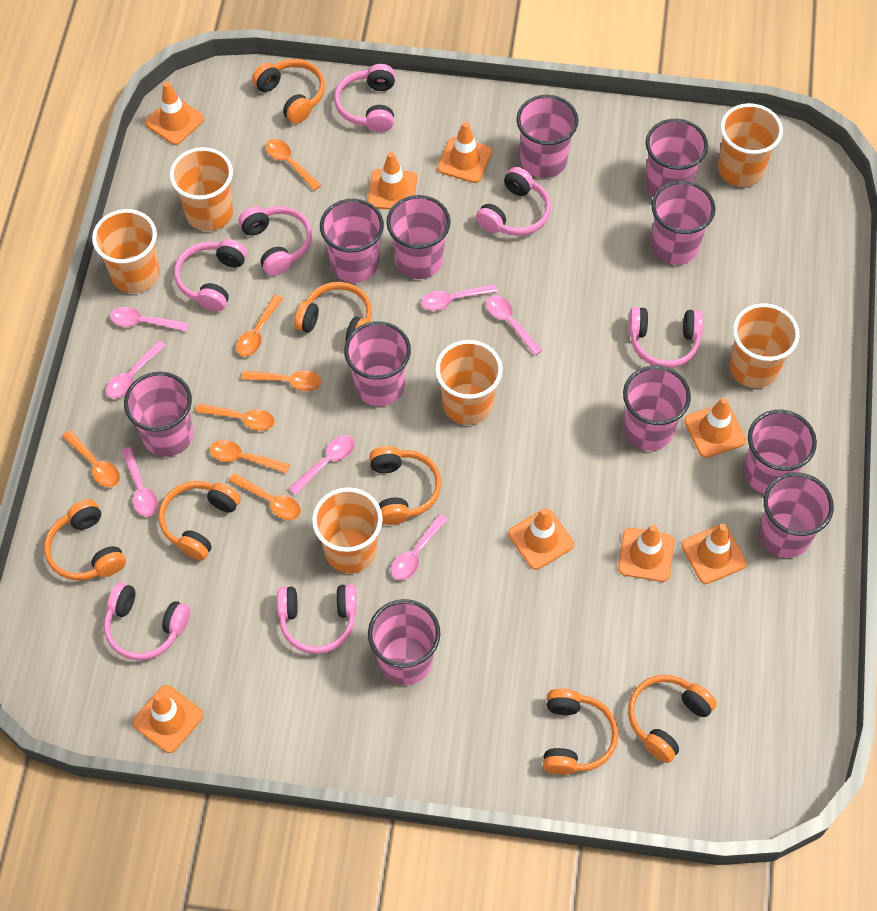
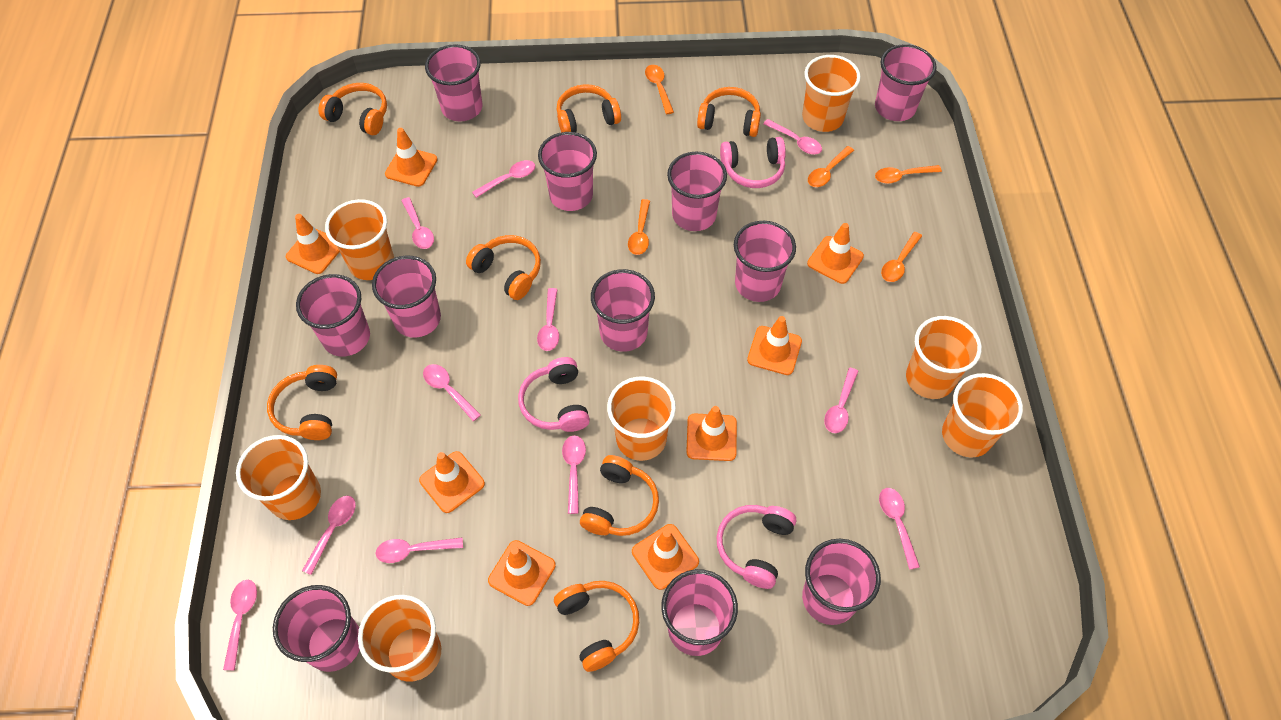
orange cup: 6 -> 7
orange spoon: 7 -> 5
pink headphones: 7 -> 3
pink spoon: 7 -> 11

